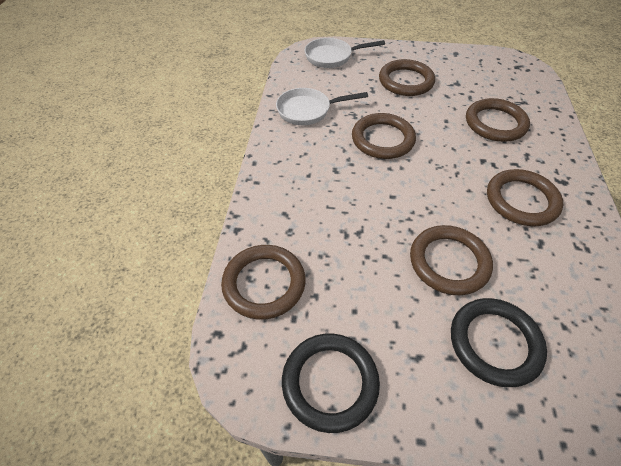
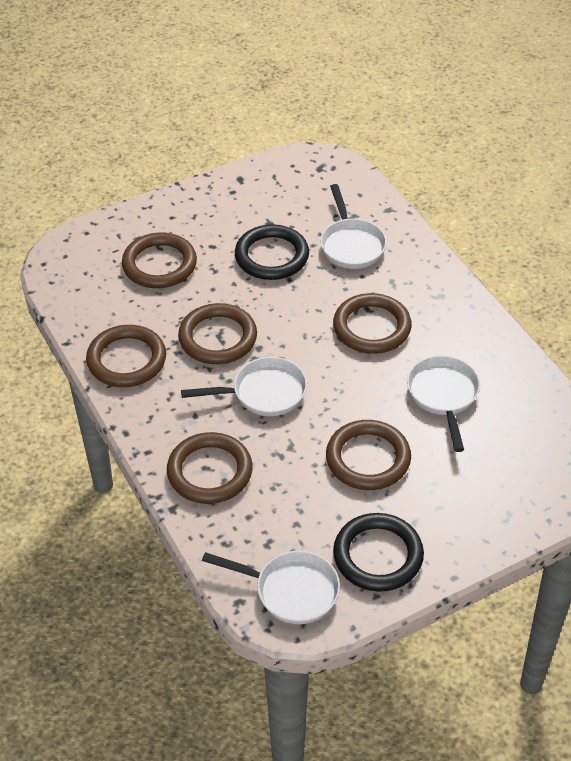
white pan: 2 -> 4

